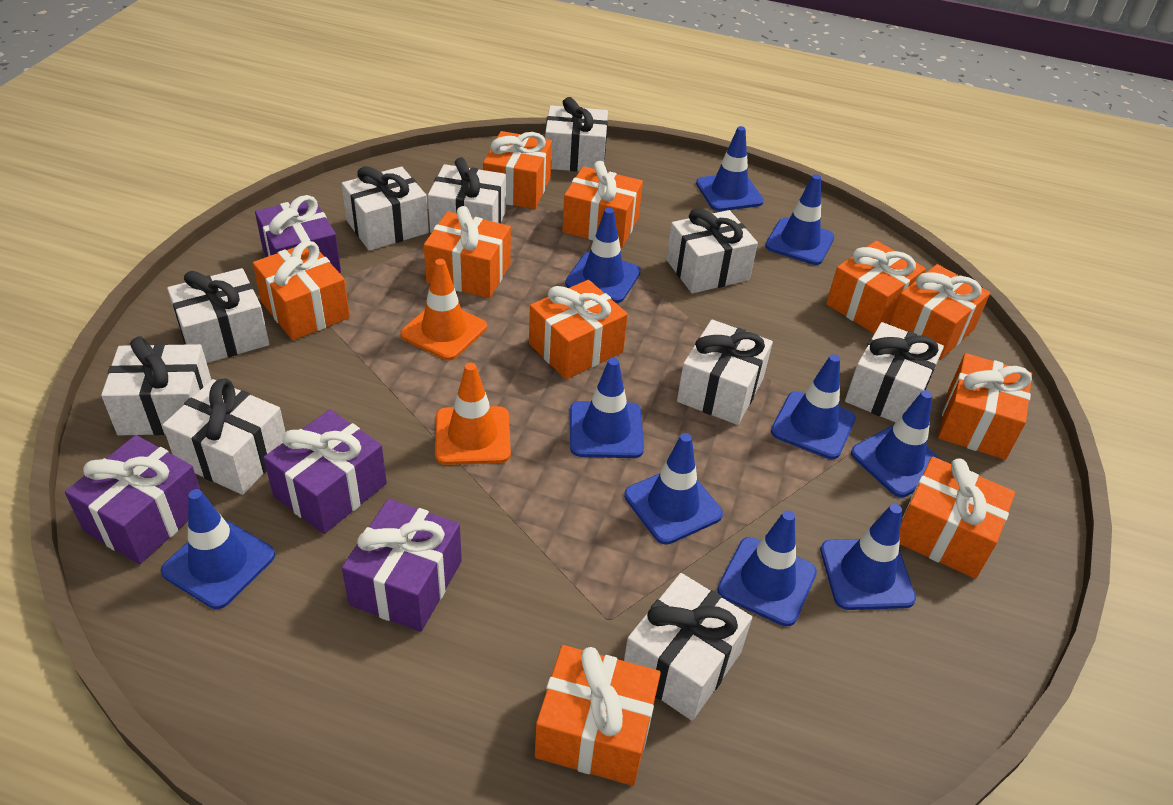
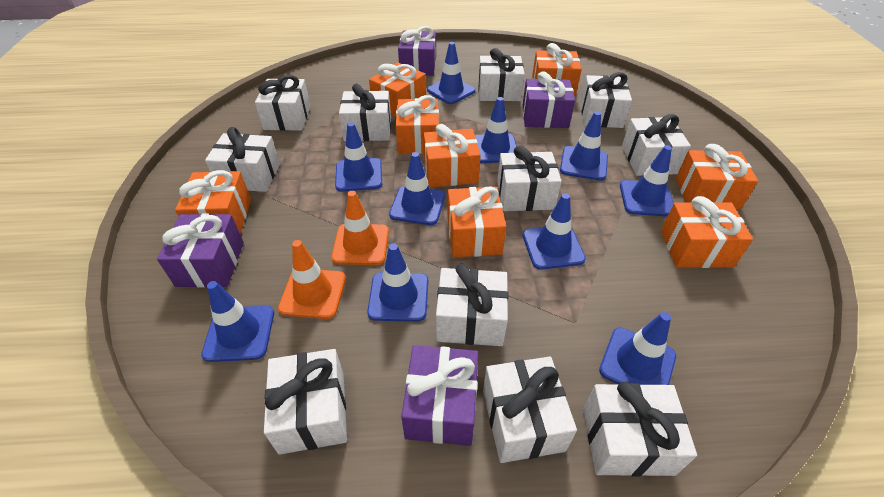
orange gift: 10 -> 8
white gift: 10 -> 11

